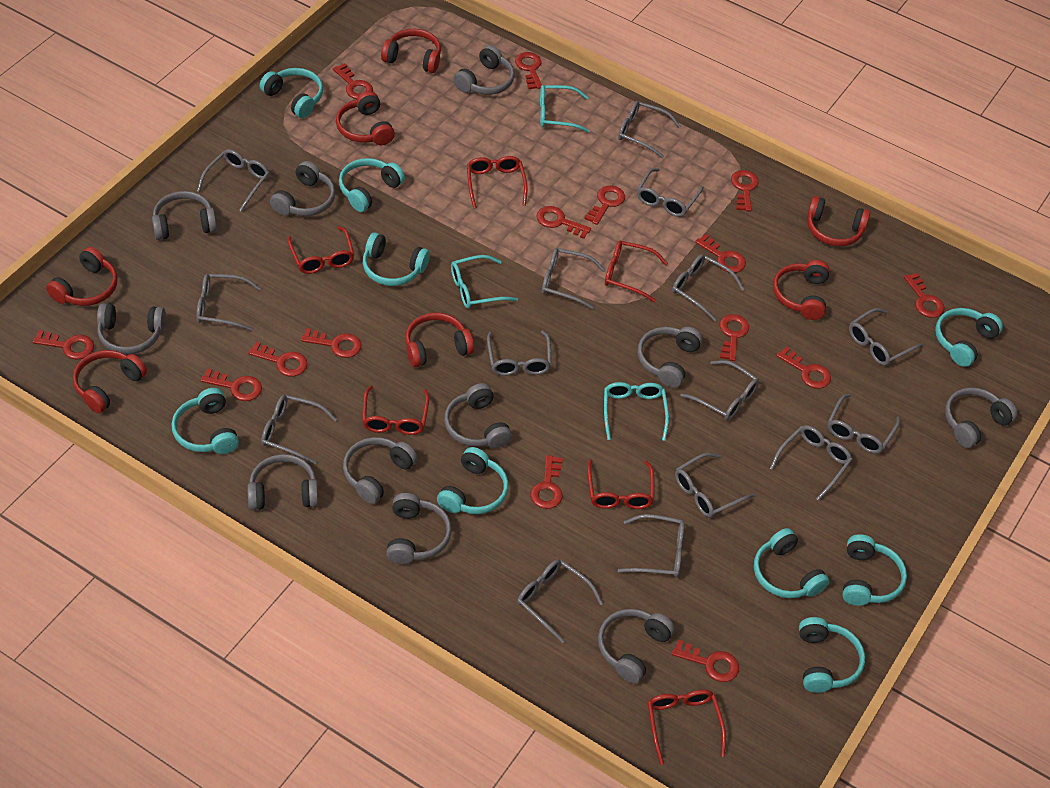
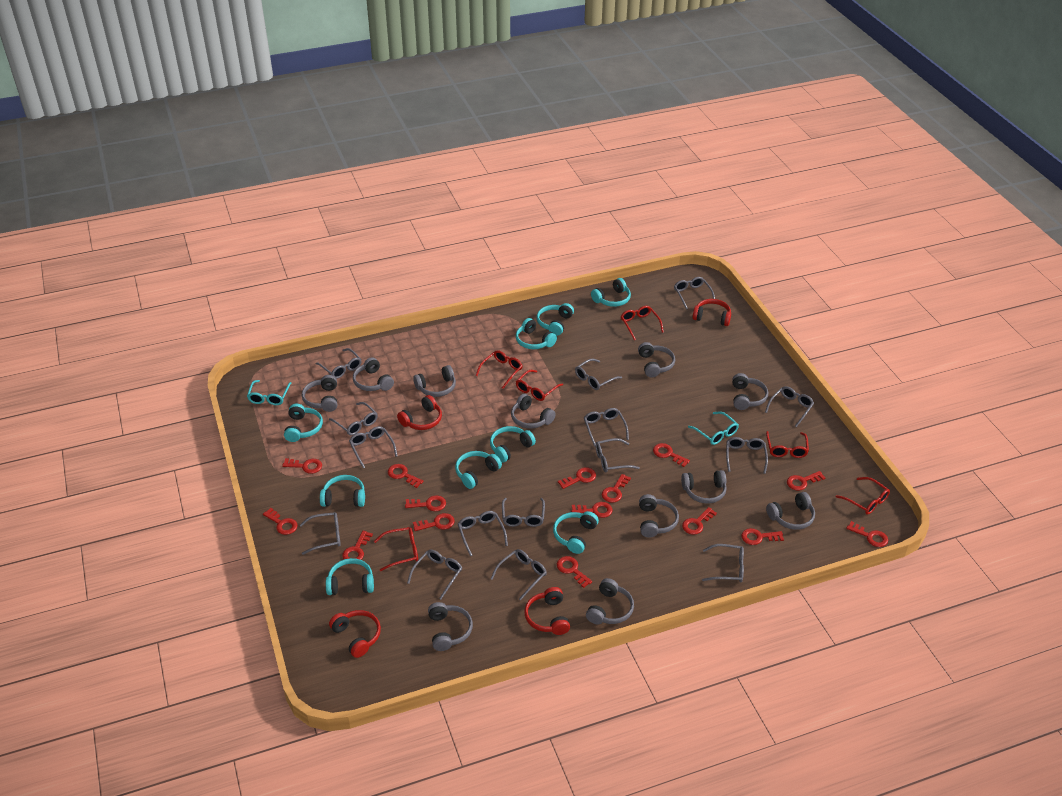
red headphones: 7 -> 4
turquoise glasses: 3 -> 2

